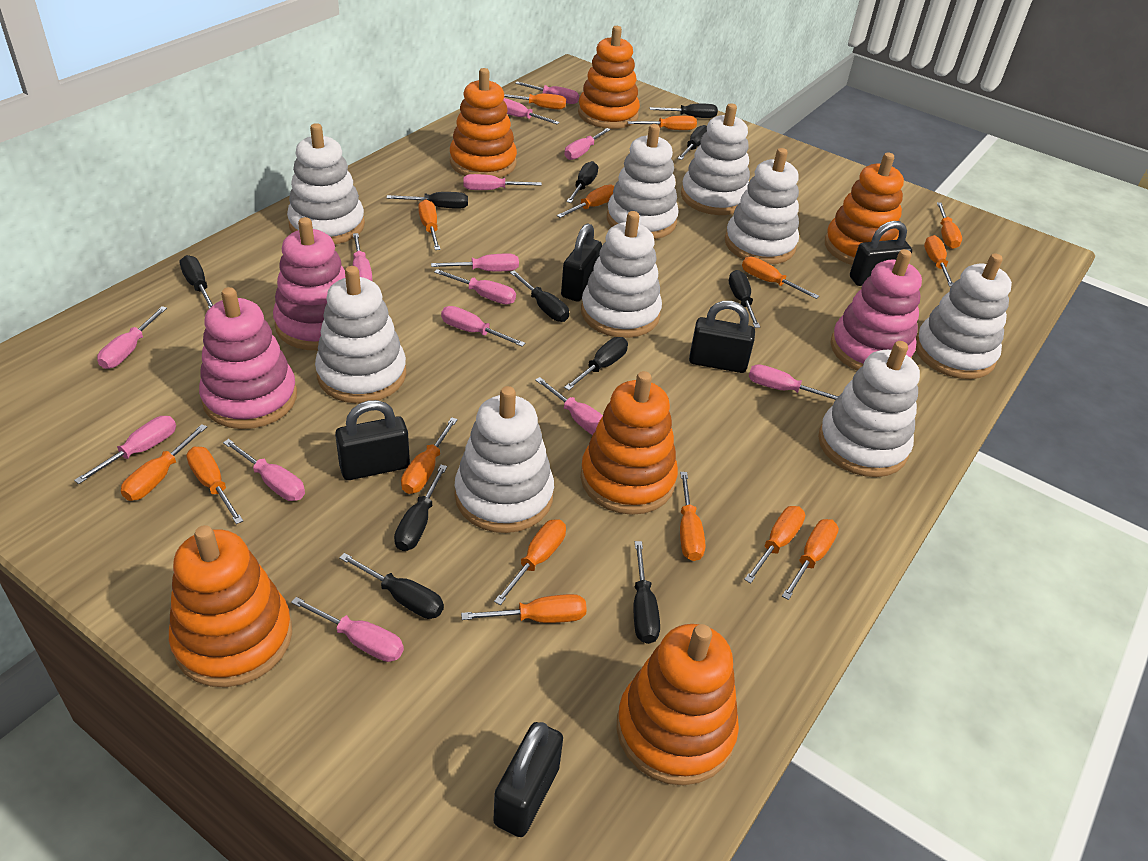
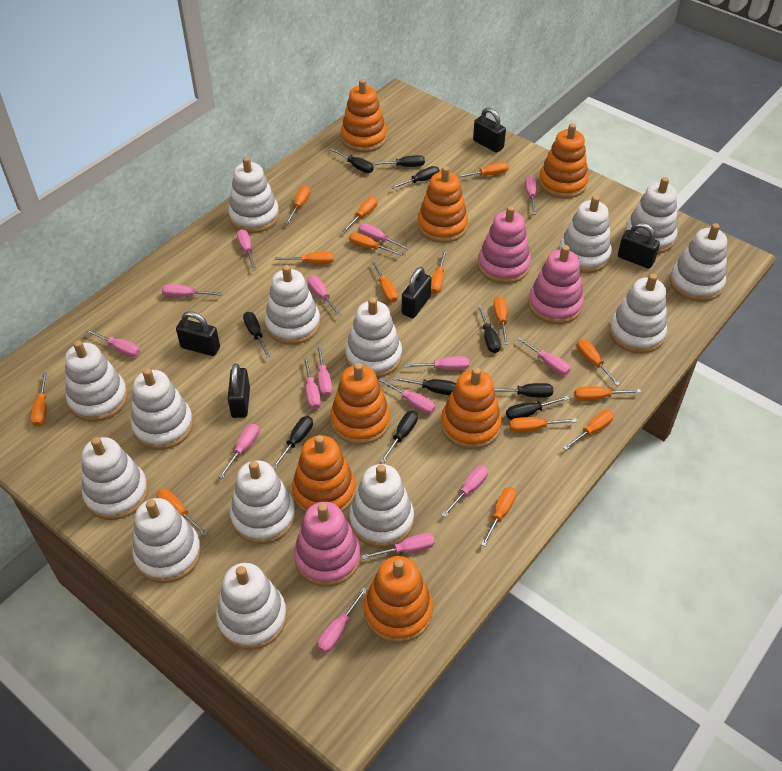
black screwdriver: 11 -> 10
orange stacking toy: 6 -> 7
pink screwdriver: 14 -> 15
white stacking toy: 9 -> 14

